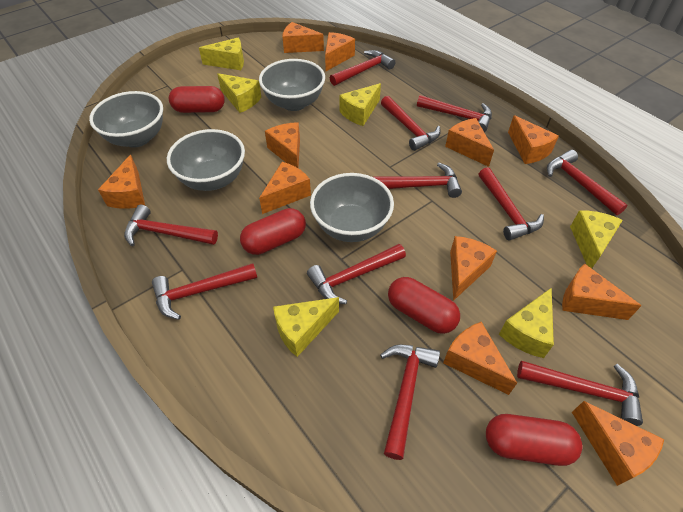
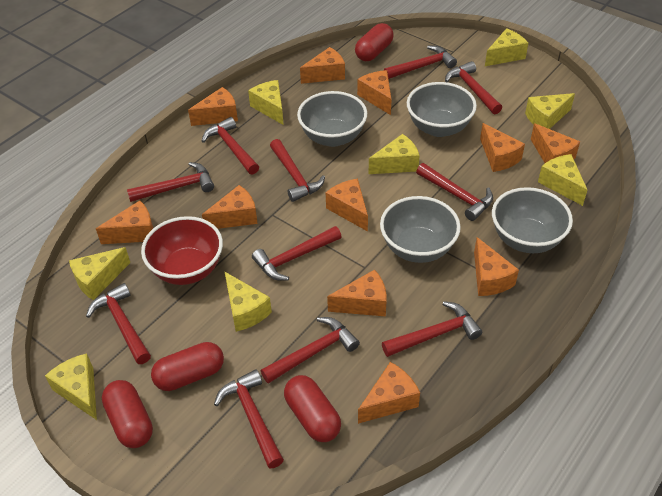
red bowl: 0 -> 1
yellow cheese: 6 -> 8

